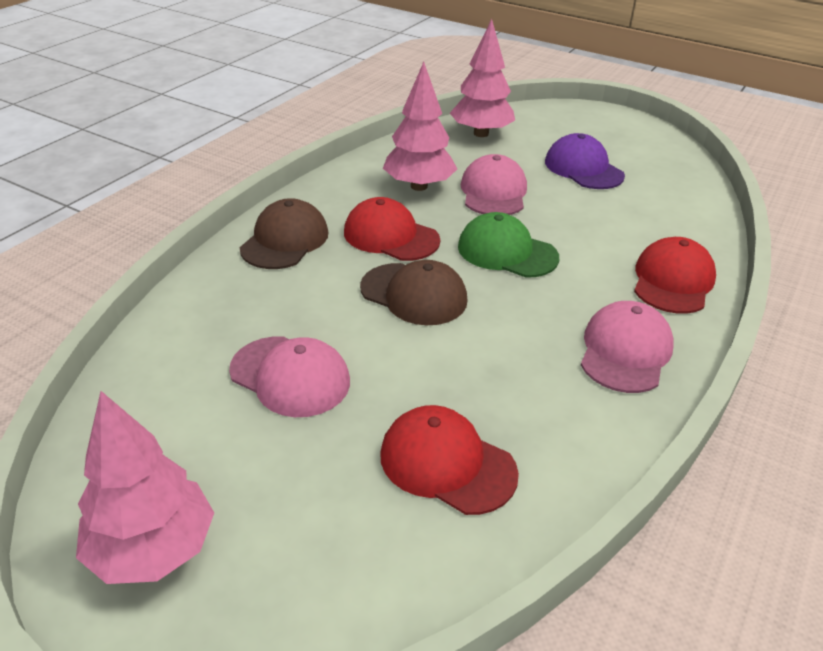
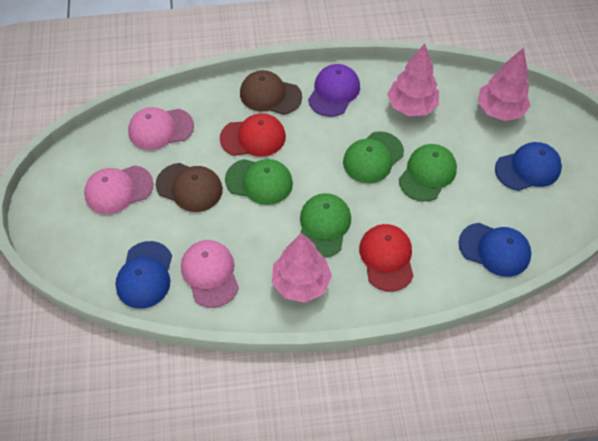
blue cap: 0 -> 3
green cap: 1 -> 4
red cap: 3 -> 2

